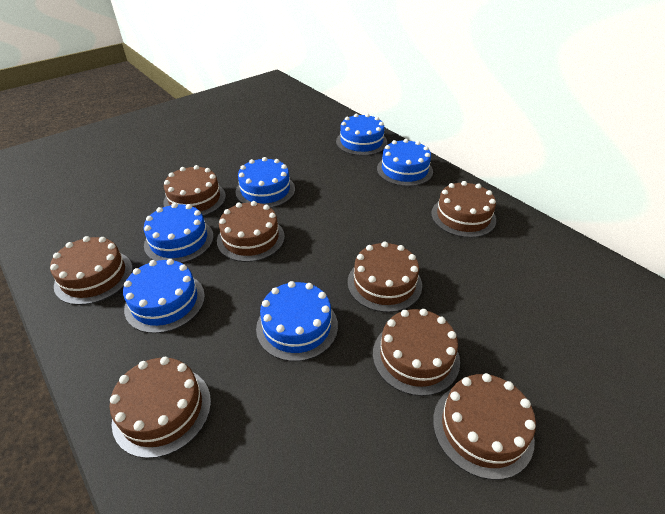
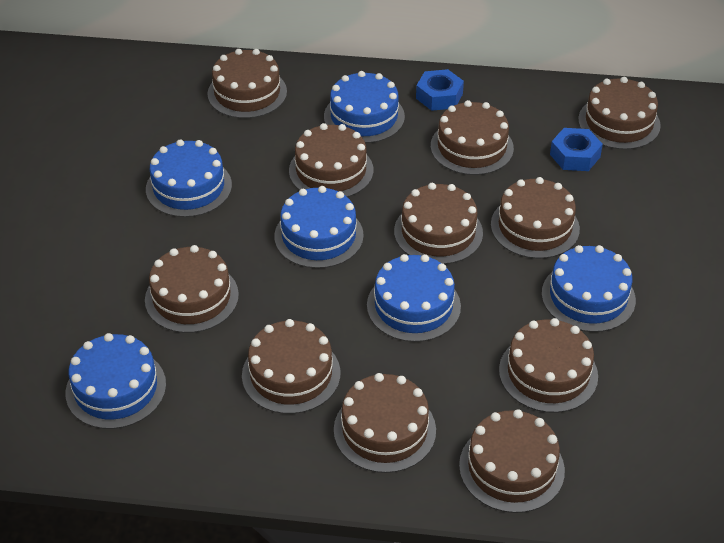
blue nut: 0 -> 2
brown cake: 8 -> 11

